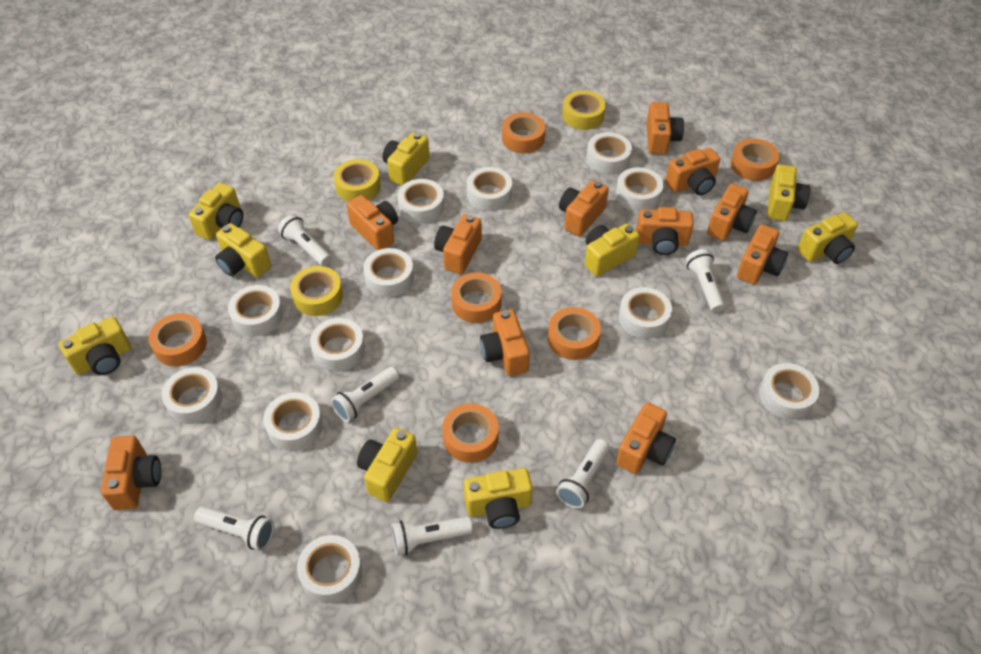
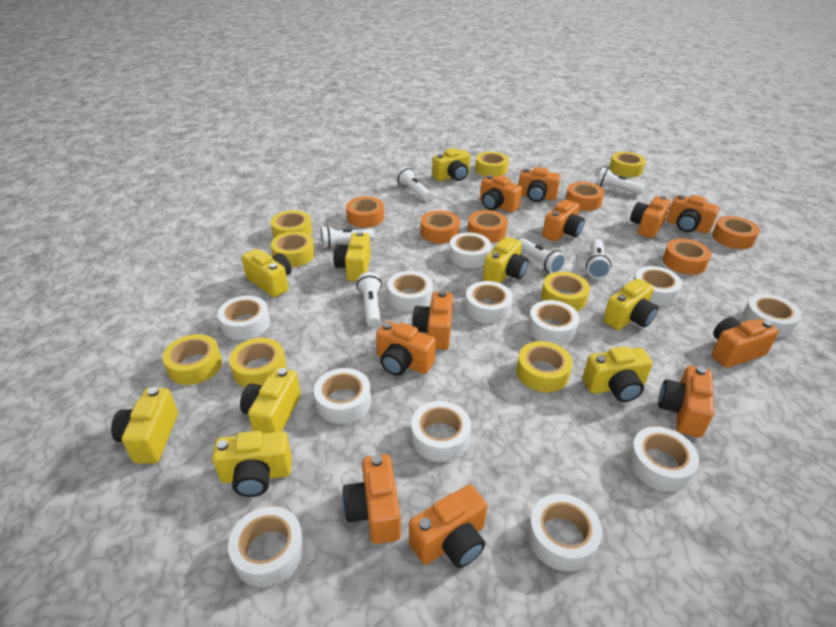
yellow tape: 3 -> 8

